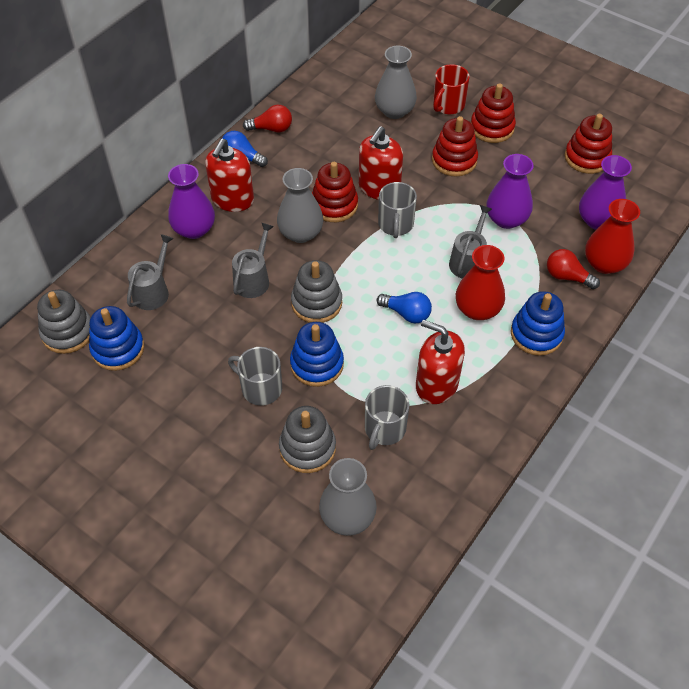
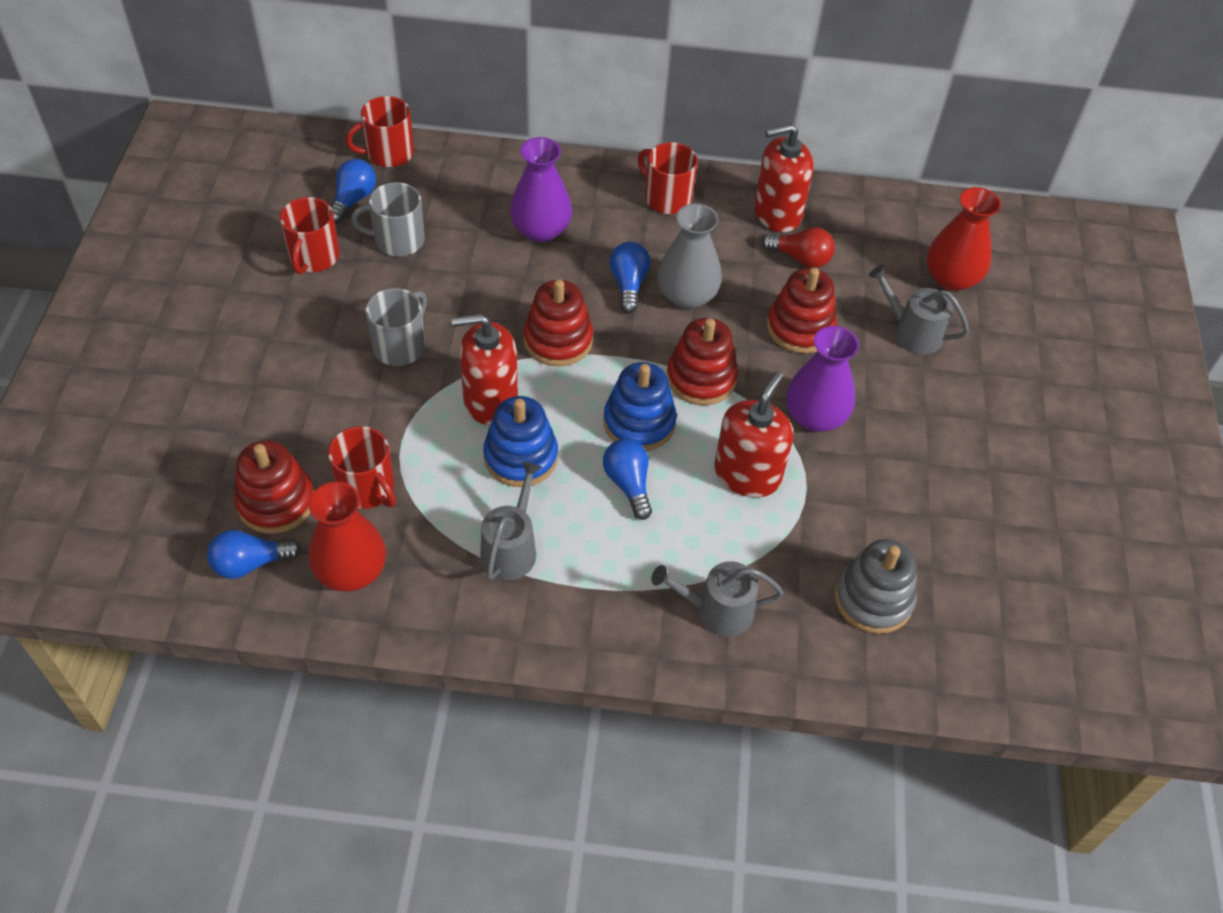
blue light bulb: 2 -> 4
blue stacking toy: 3 -> 2
grey mug: 3 -> 2
grey stacking toy: 3 -> 1
grey vase: 3 -> 1
purple vase: 3 -> 2
red light bulb: 2 -> 1
red mug: 1 -> 4

